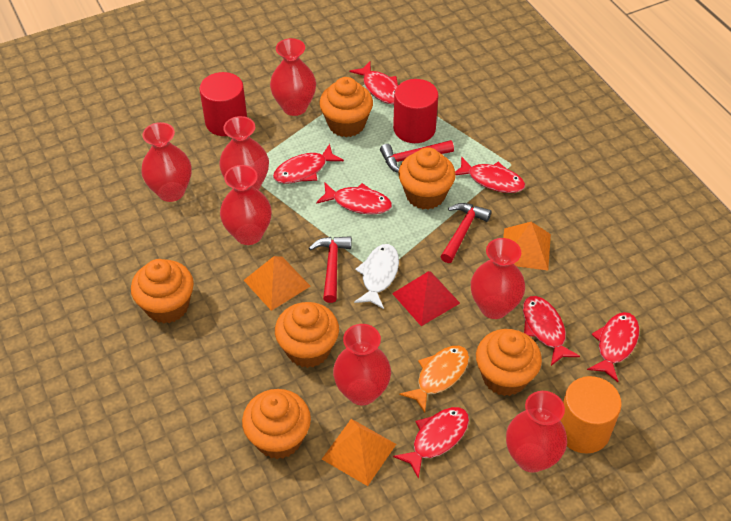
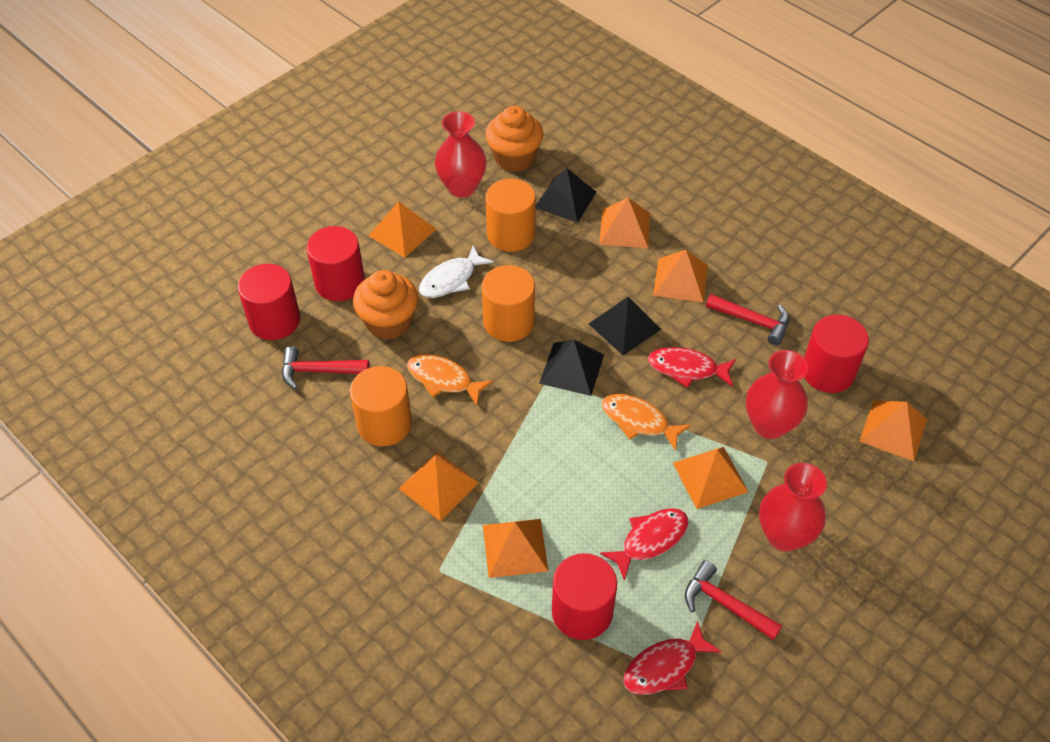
black pyramid: 0 -> 3
orange cupcake: 6 -> 2
orange cylinder: 1 -> 3
orange fish: 1 -> 2
orange pyramid: 3 -> 7
red cylinder: 2 -> 4
red fish: 7 -> 3
red pyramid: 1 -> 0
red vase: 7 -> 3

